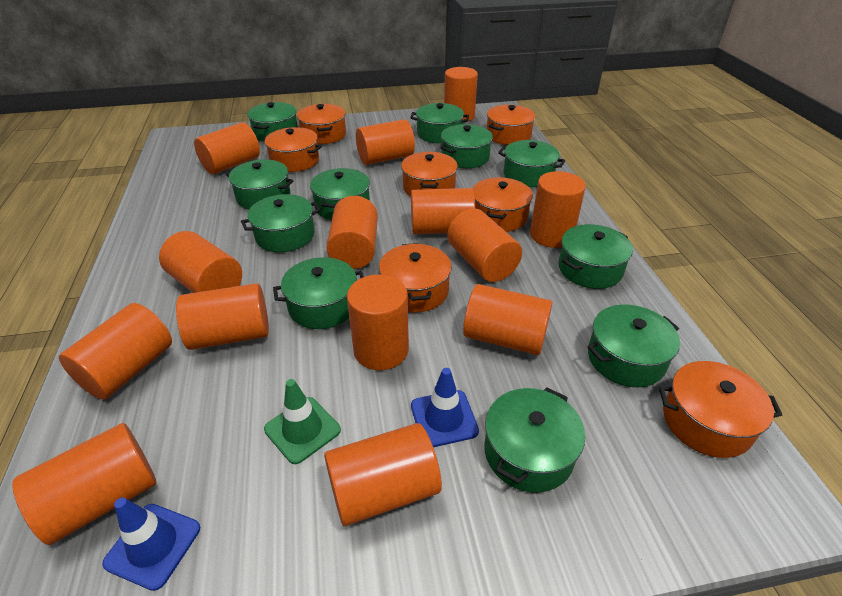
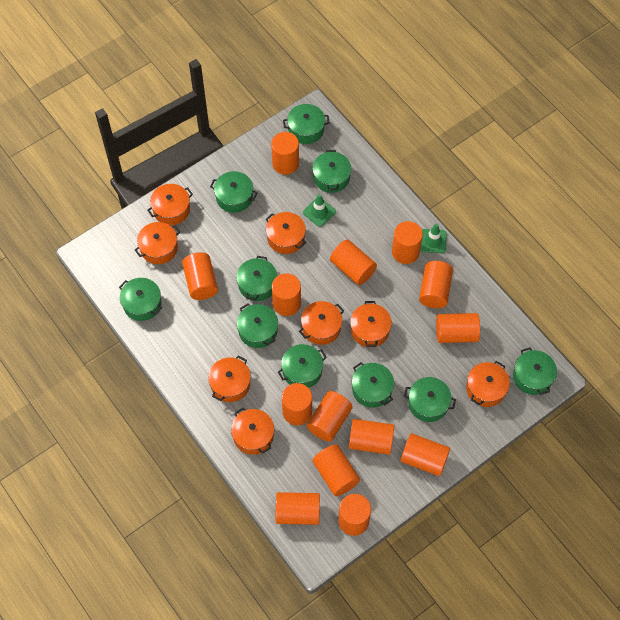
blue traffic cone: 2 -> 0
green pot: 11 -> 10
green traffic cone: 1 -> 2
orange pot: 7 -> 8

